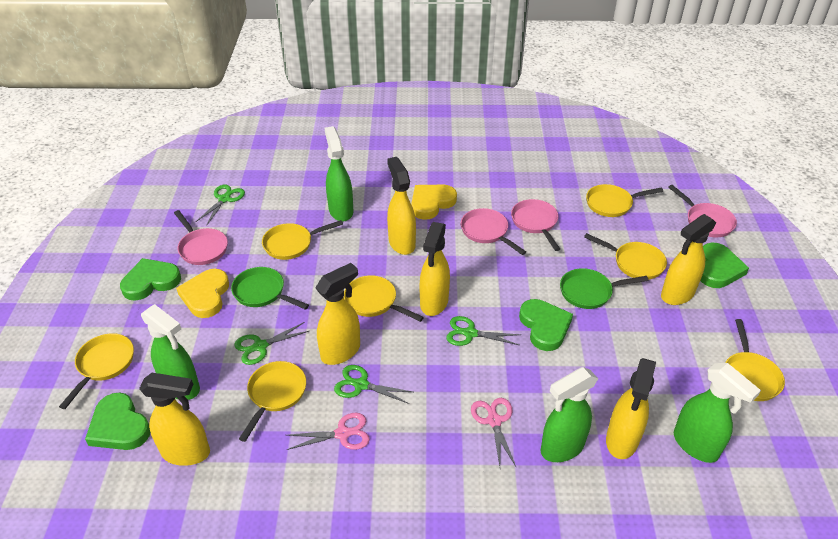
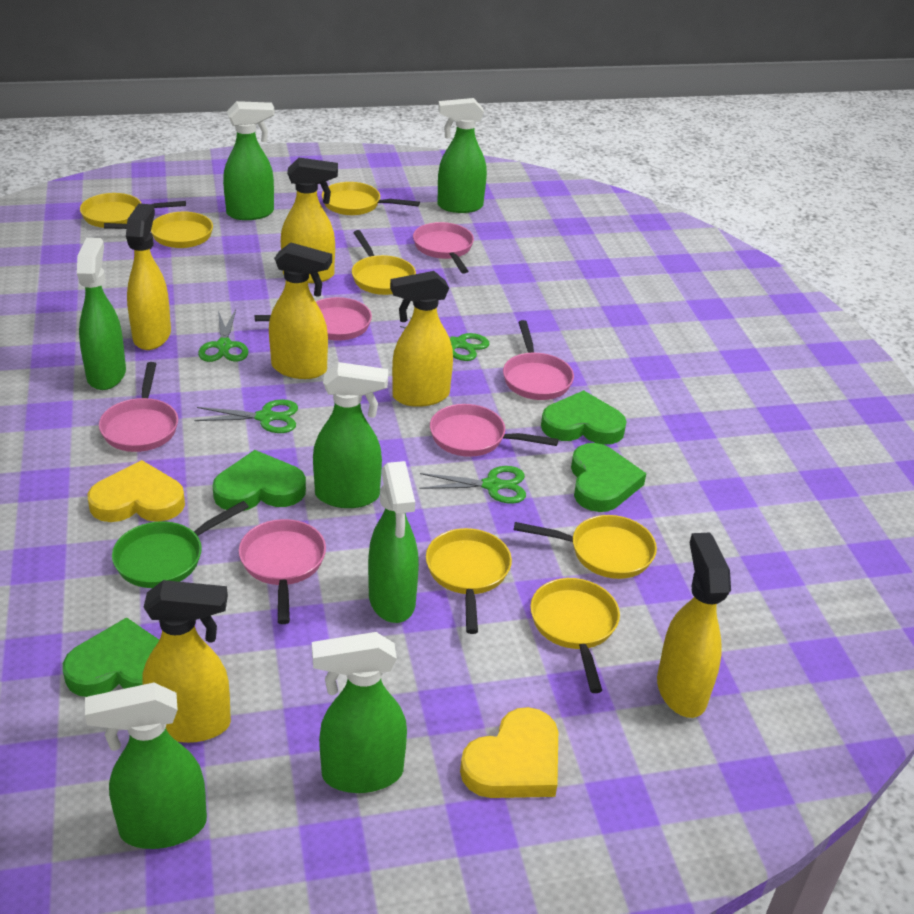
green pan: 2 -> 1
green spray bottle: 4 -> 7
pink pan: 4 -> 6
pink scissors: 2 -> 0

